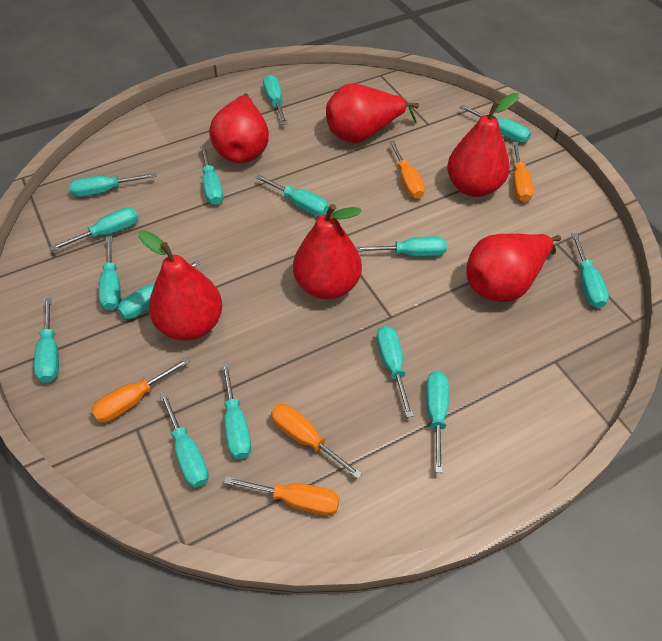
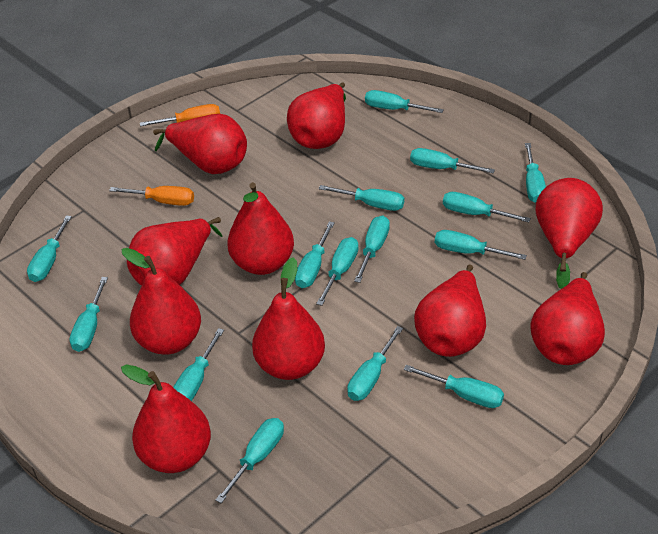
orange screwdriver: 5 -> 2
red pear: 6 -> 10

